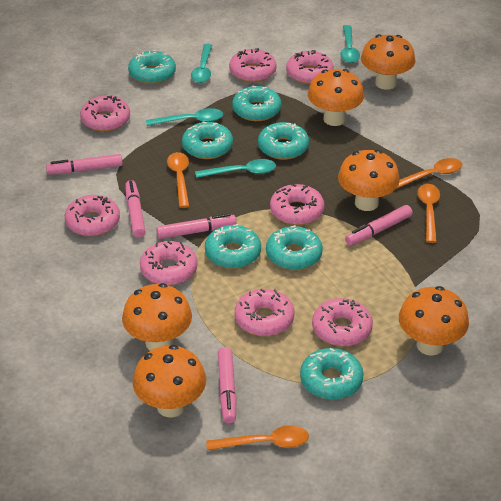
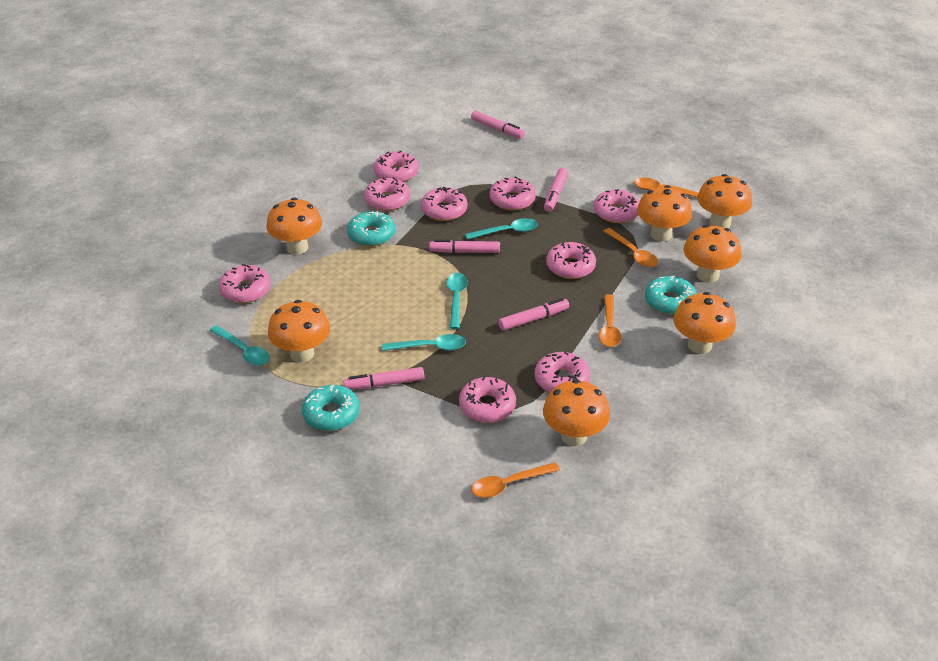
orange mushroom: 6 -> 7
pink donut: 8 -> 9
turquoise donut: 7 -> 3

